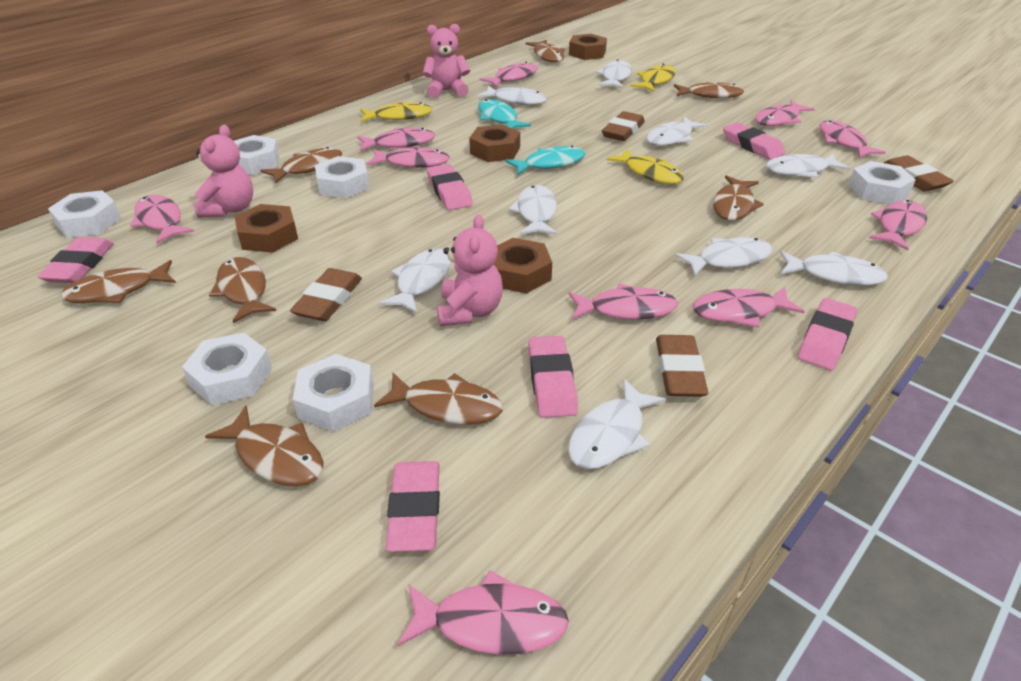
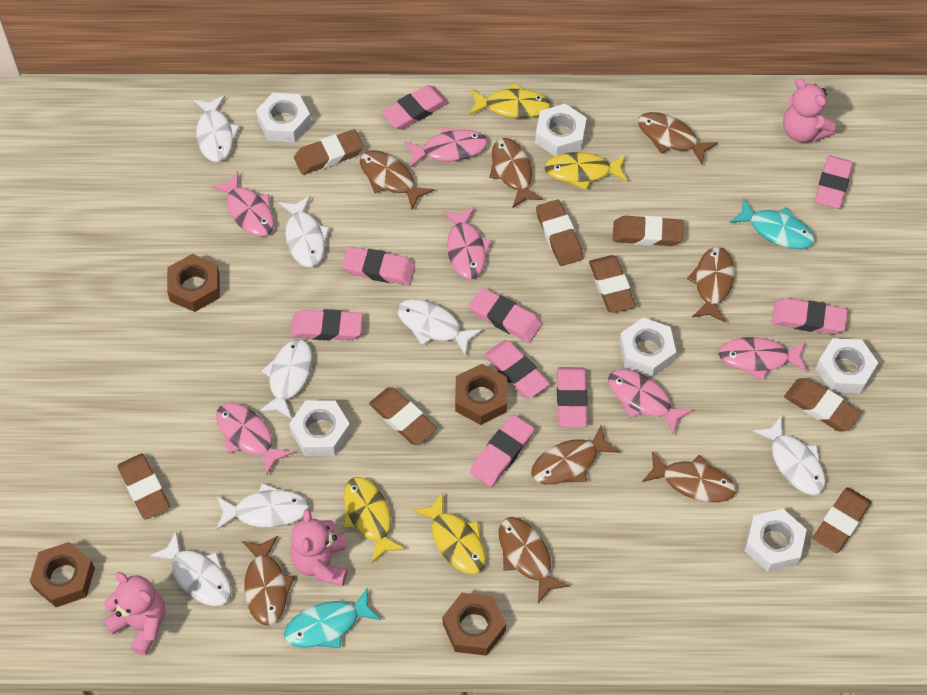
brown eraser: 4 -> 8
pink eraser: 6 -> 9
pink fish: 10 -> 6
white fish: 9 -> 7
yellow fish: 3 -> 4

